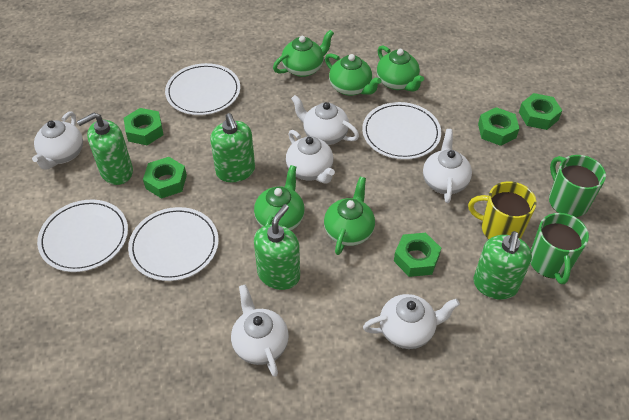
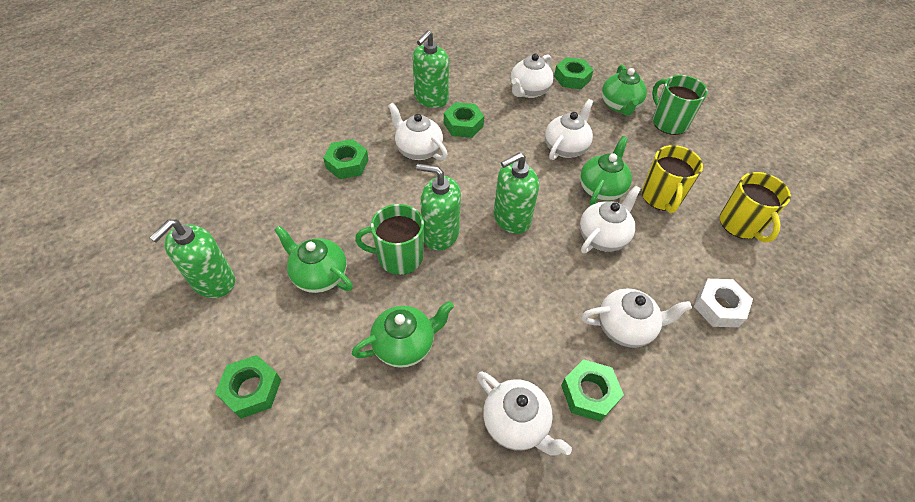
green teapot: 5 -> 4
white nut: 0 -> 1
white plate: 4 -> 0
yellow mug: 1 -> 2

